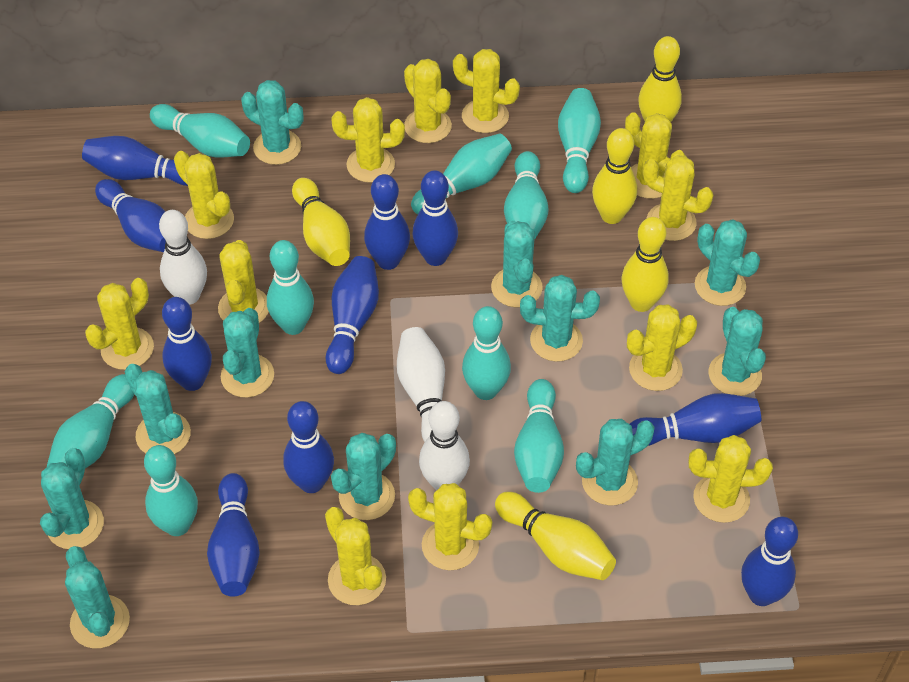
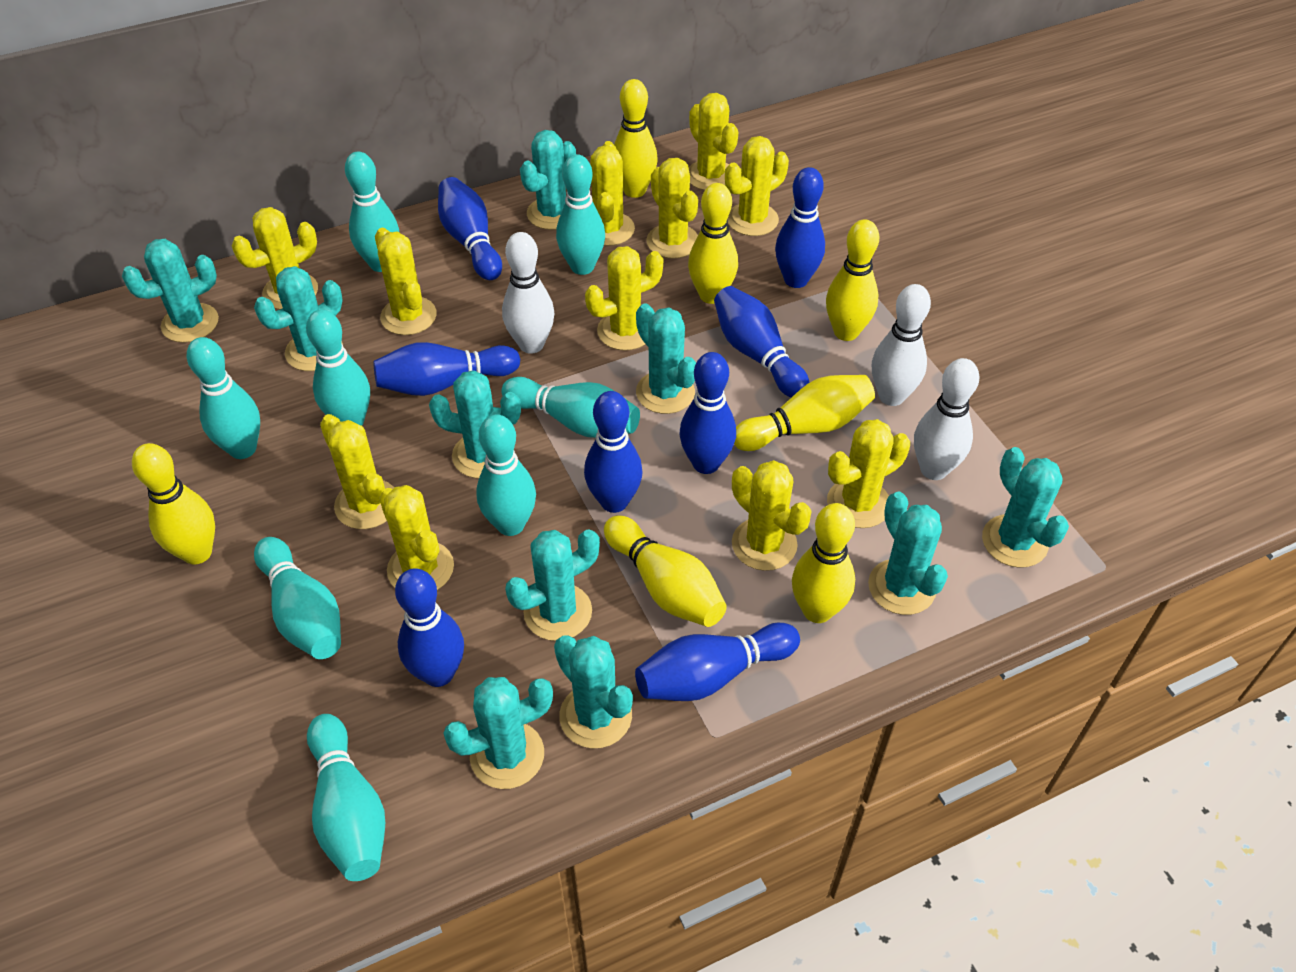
blue bowling pin: 10 -> 8
turquoise bowling pin: 9 -> 8
turquoise cactus: 11 -> 10
yellow bowling pin: 5 -> 7
yellow cactus: 12 -> 11

